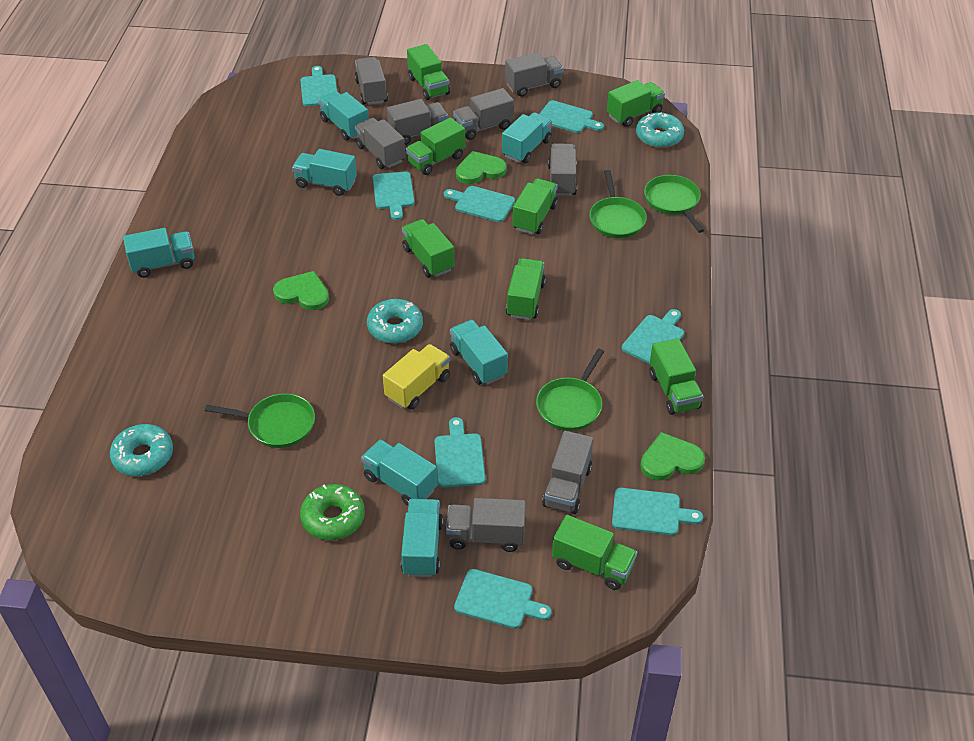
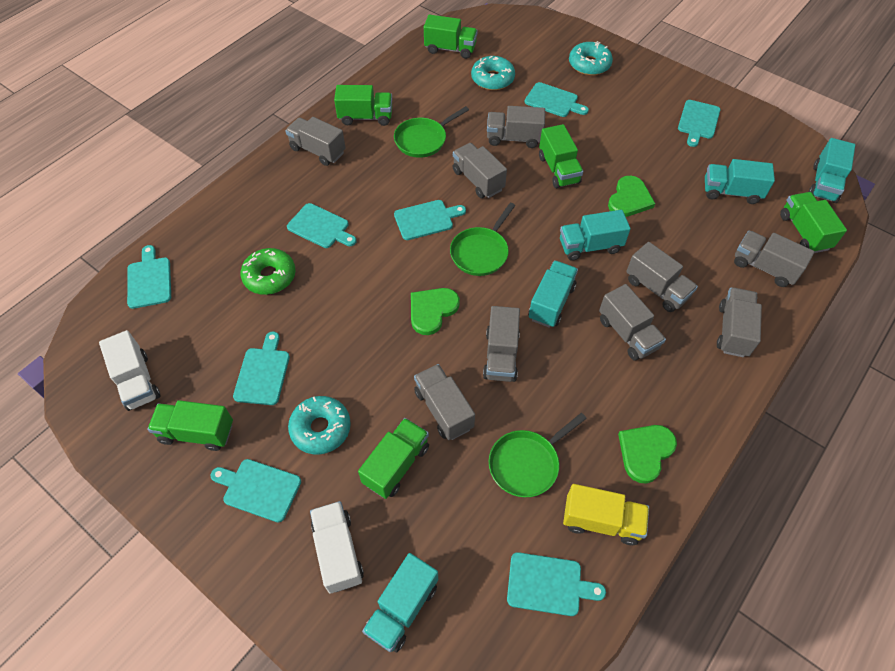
green pan: 4 -> 3
green truck: 8 -> 6
grey truck: 8 -> 9
turquoise truck: 7 -> 5
white truck: 0 -> 2

